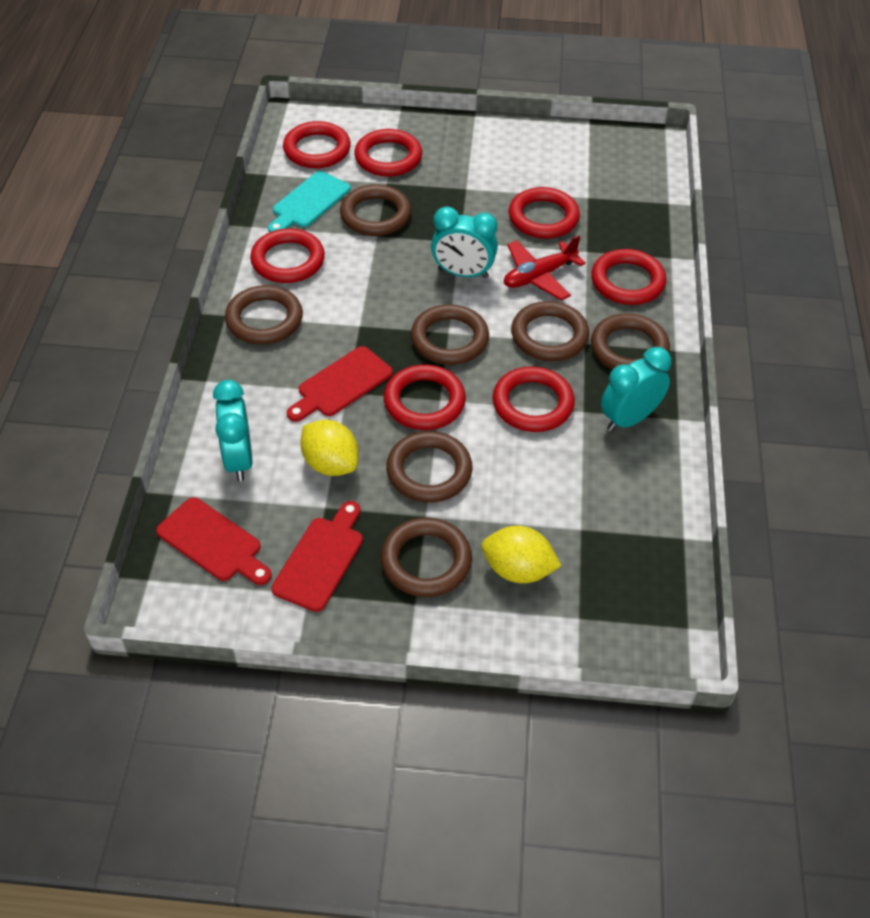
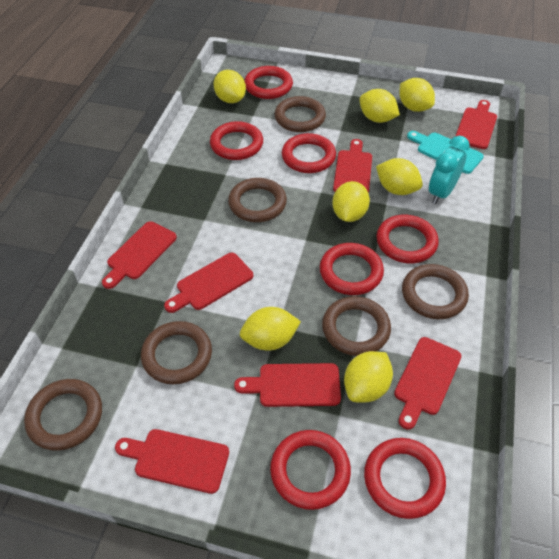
brown ring: 7 -> 6
red cutting board: 3 -> 7
red plane: 1 -> 0
turquoise clock: 3 -> 1
yellow lemon: 2 -> 7

